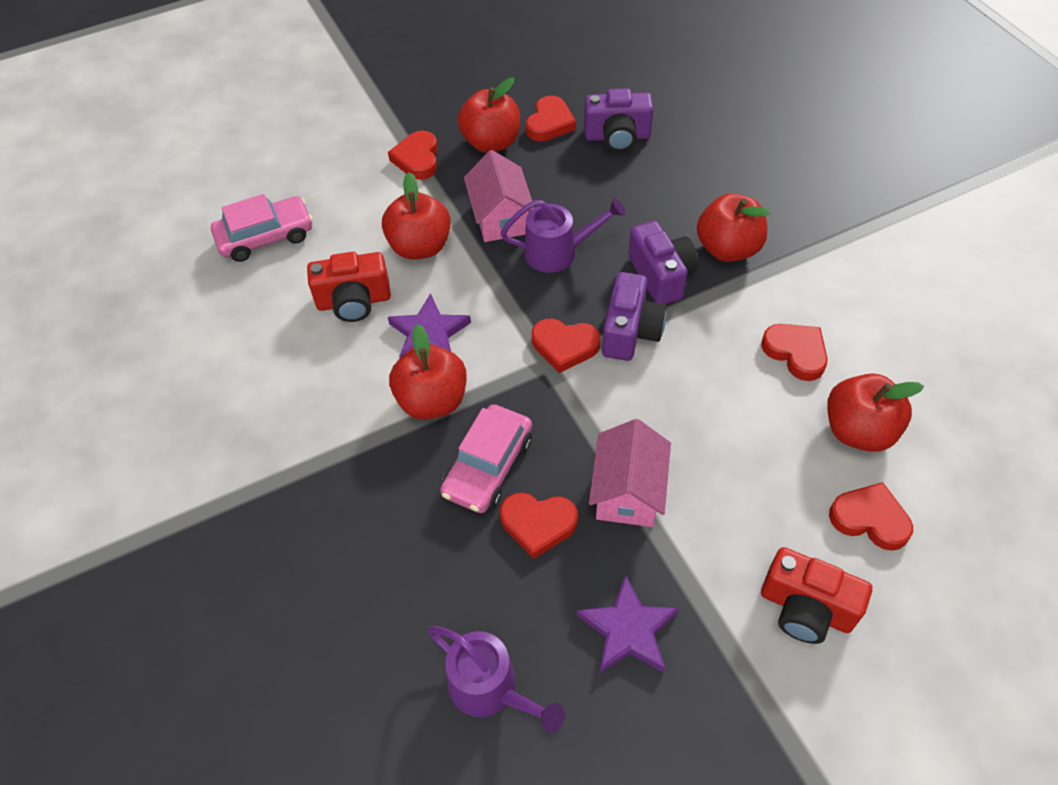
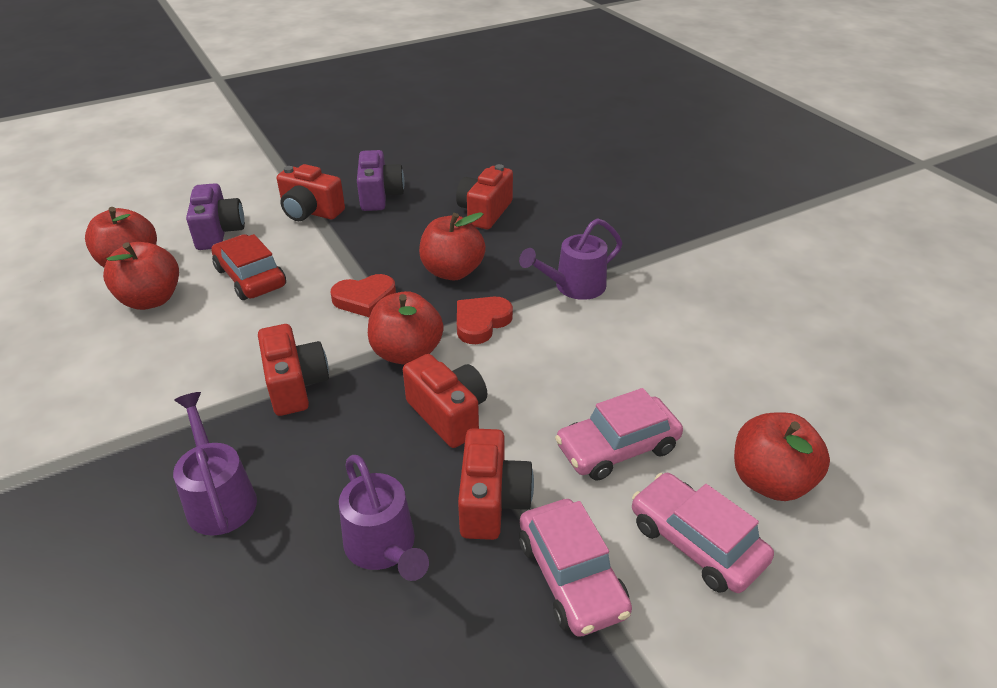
pink car: 2 -> 3
pink house: 2 -> 0
purple camera: 3 -> 2
purple star: 2 -> 0
purple watering can: 2 -> 3
red camera: 2 -> 5
red car: 0 -> 1
red heart: 6 -> 2

